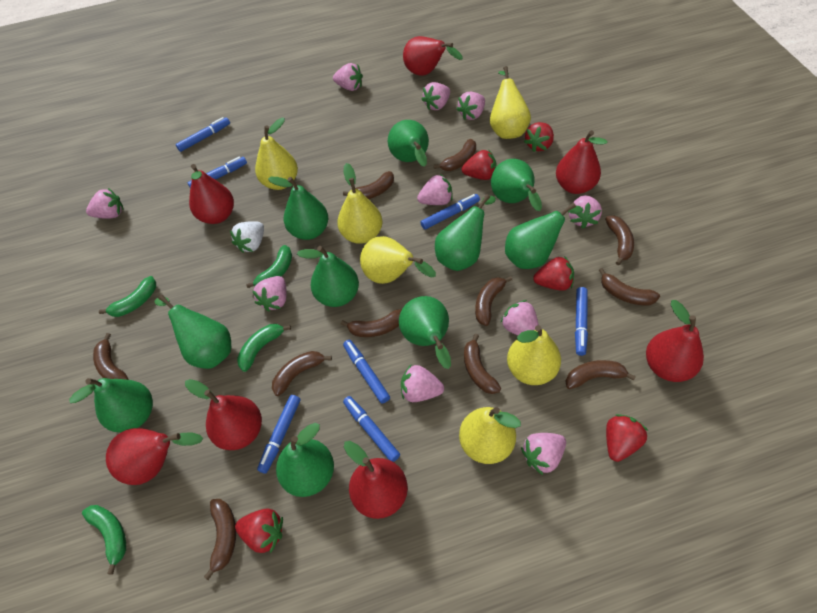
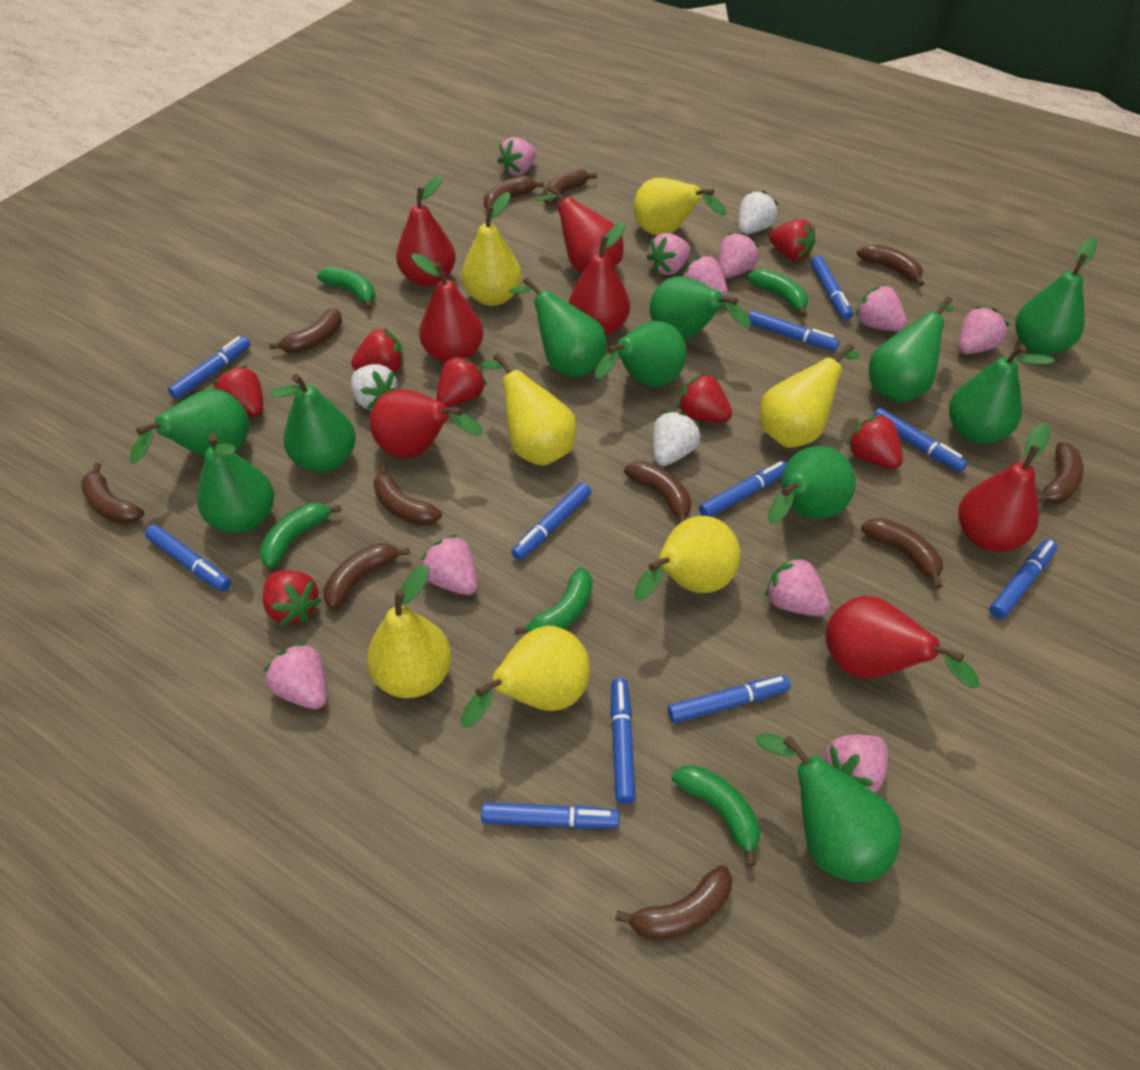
blue marker: 7 -> 11
green banana: 4 -> 5
green pear: 10 -> 11
red strawberry: 5 -> 7
white strawberry: 1 -> 3
yellow pear: 6 -> 7

